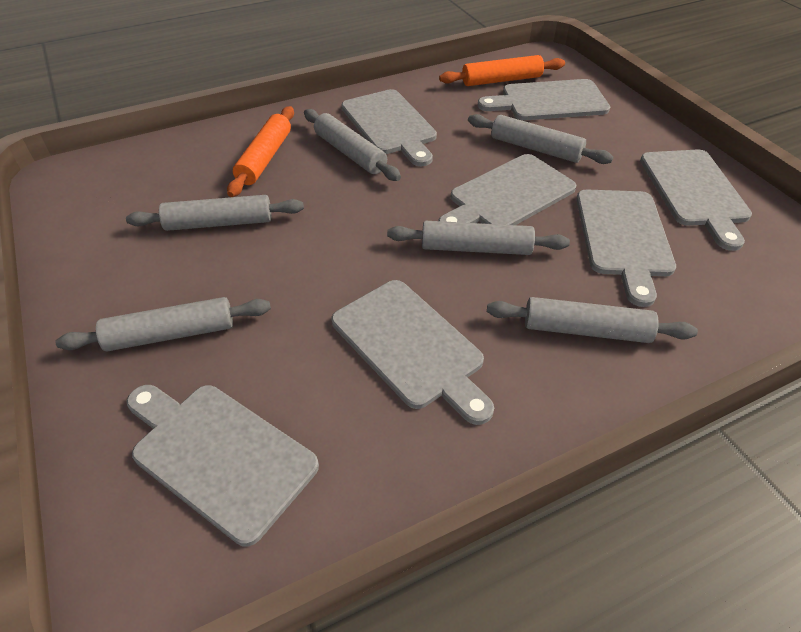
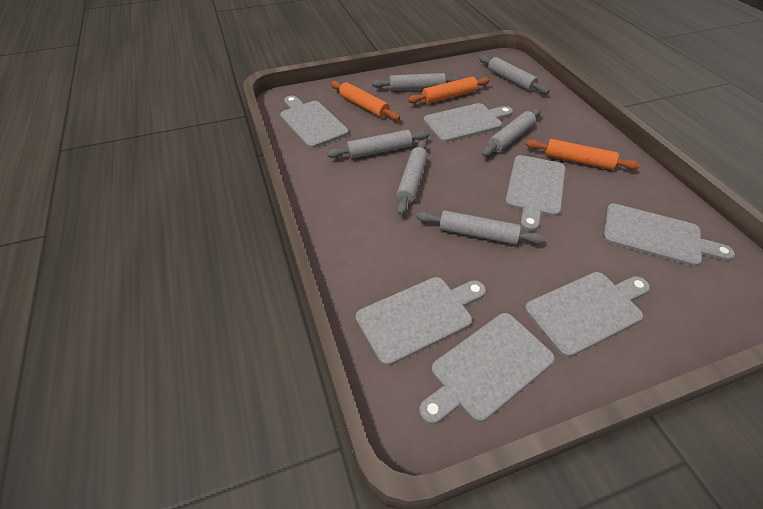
orange rolling pin: 2 -> 3

